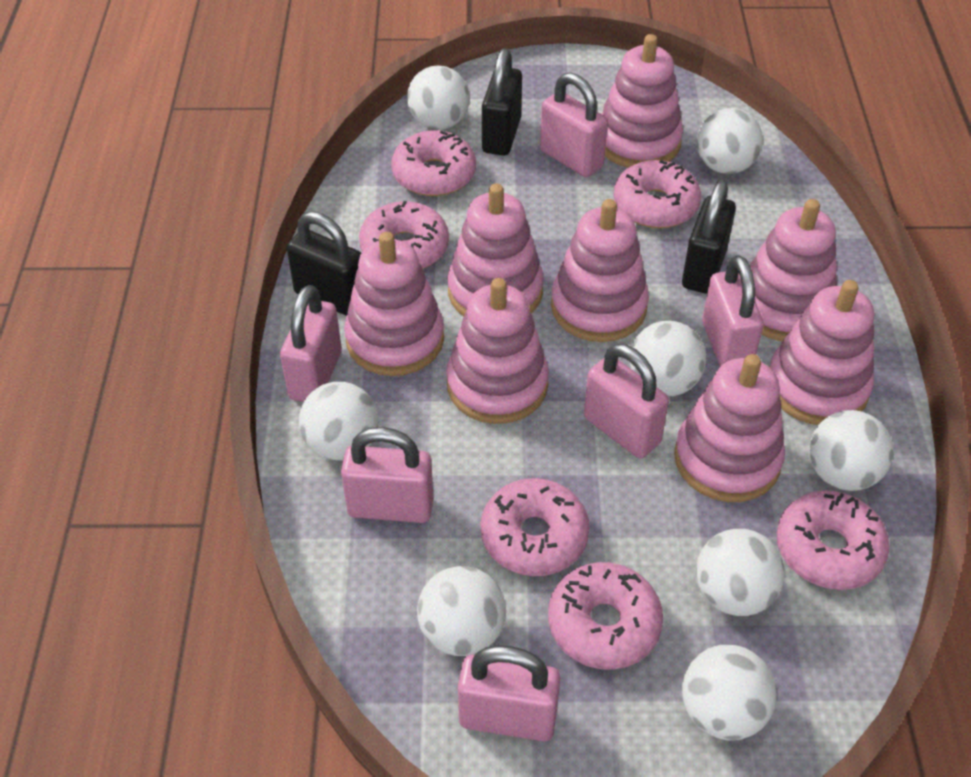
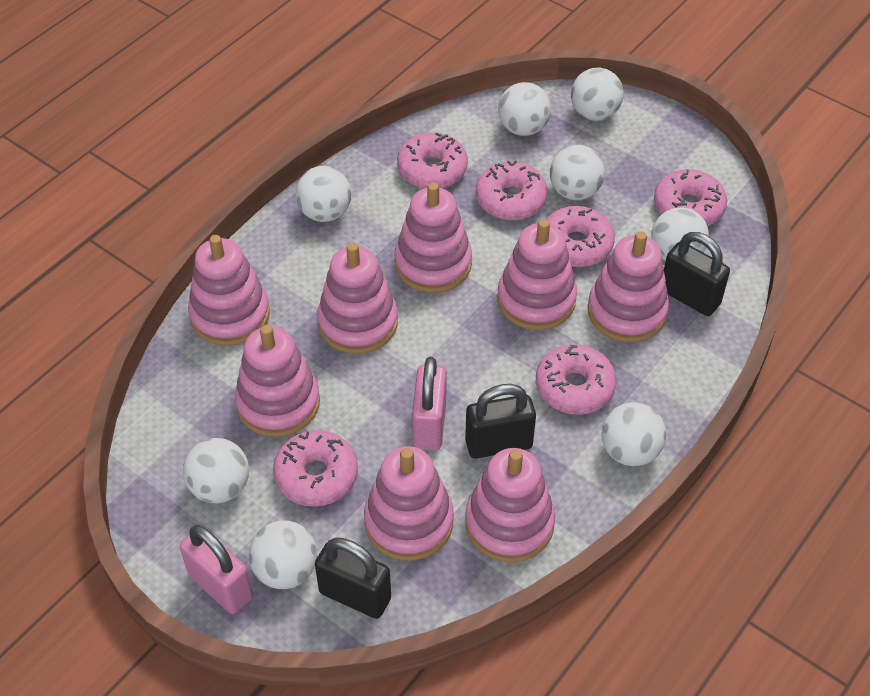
pink padlock: 6 -> 2

